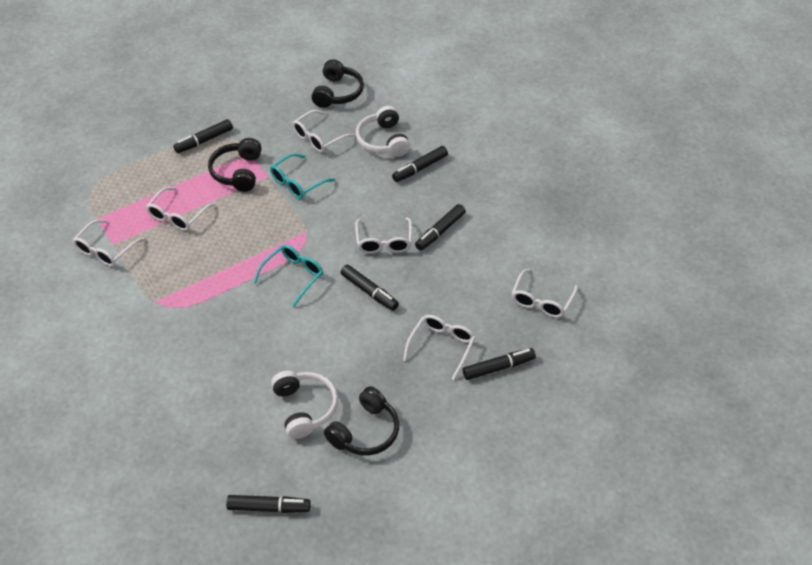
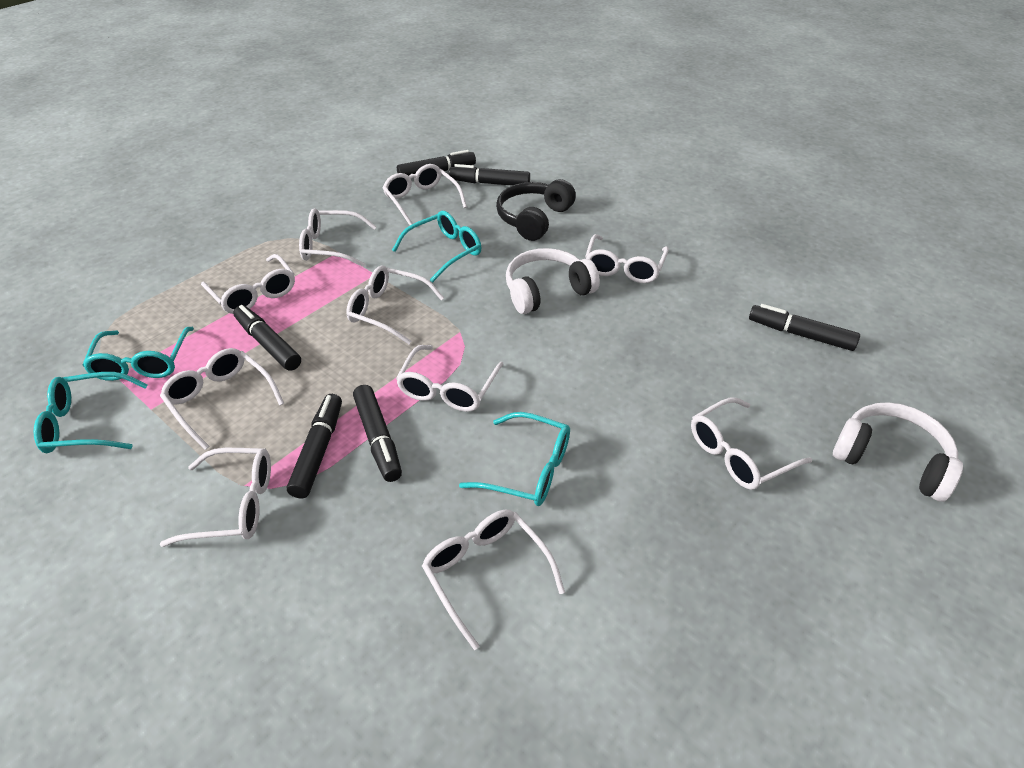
black headphones: 3 -> 1
turquoise glasses: 2 -> 4
white glasses: 6 -> 10

